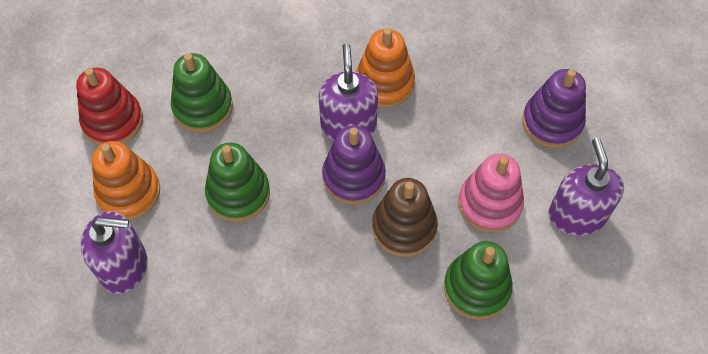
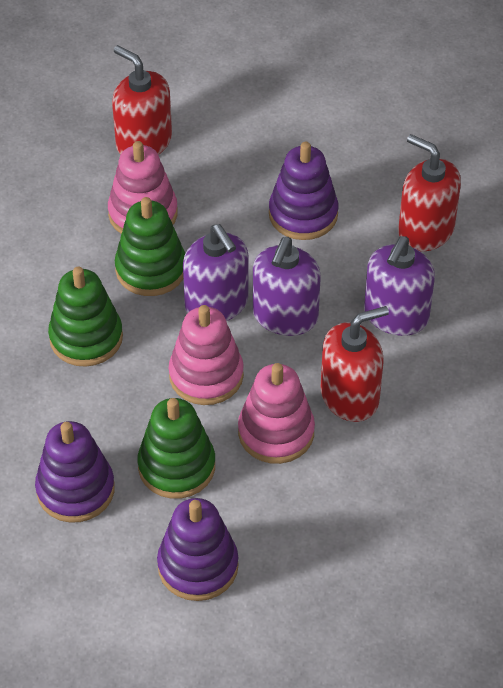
brown stacking toy: 1 -> 0
orange stacking toy: 2 -> 0
pink stacking toy: 1 -> 3
purple stacking toy: 2 -> 3
red soap dispenser: 0 -> 3
red stacking toy: 1 -> 0

